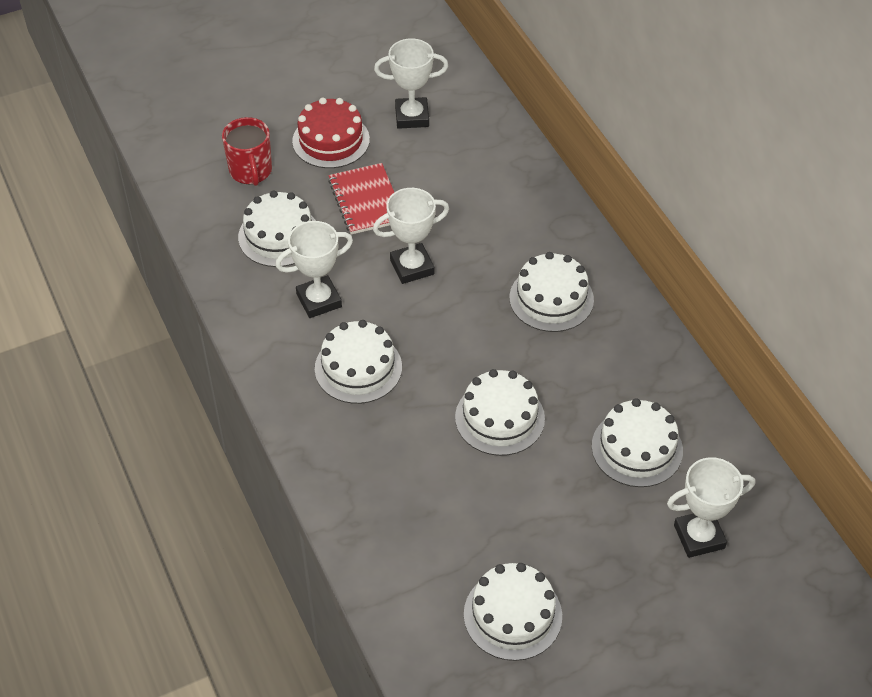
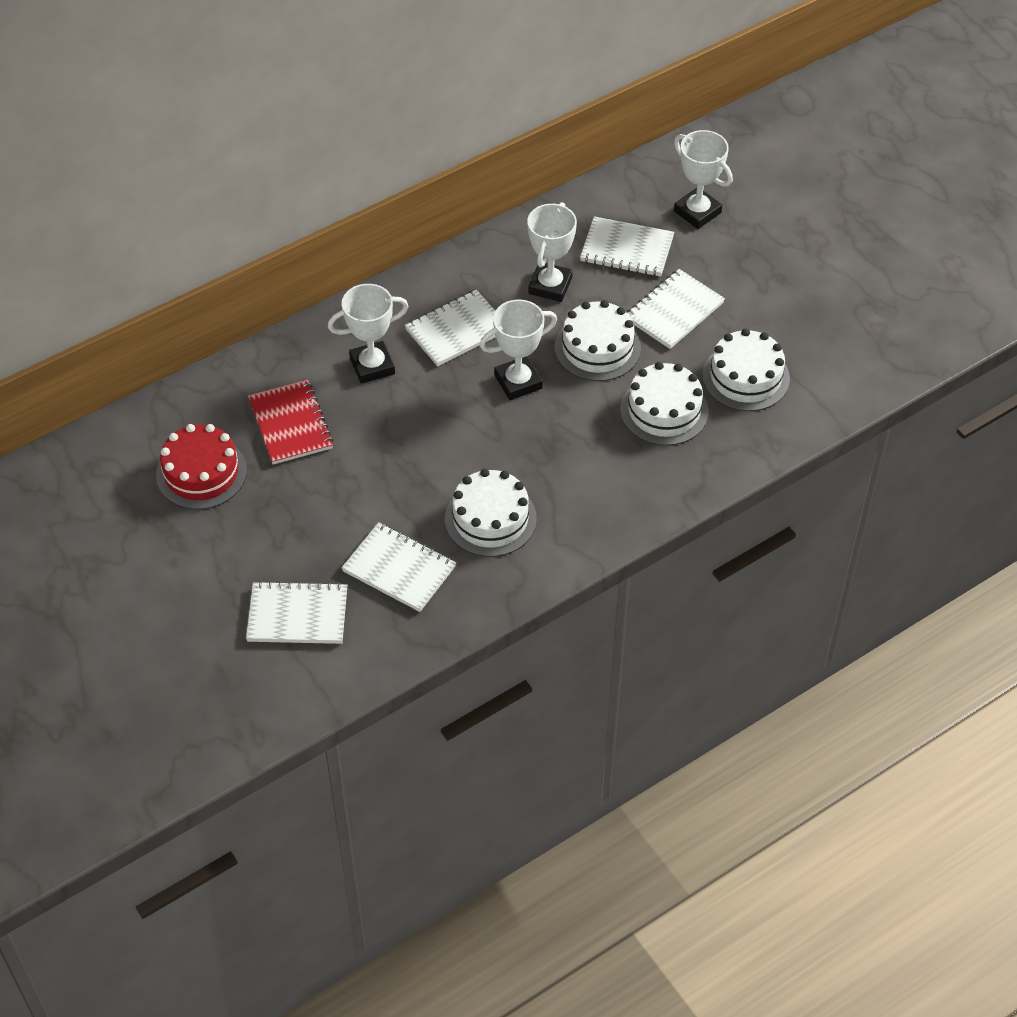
red mug: 1 -> 0
white cake: 6 -> 4
white notebook: 0 -> 5

